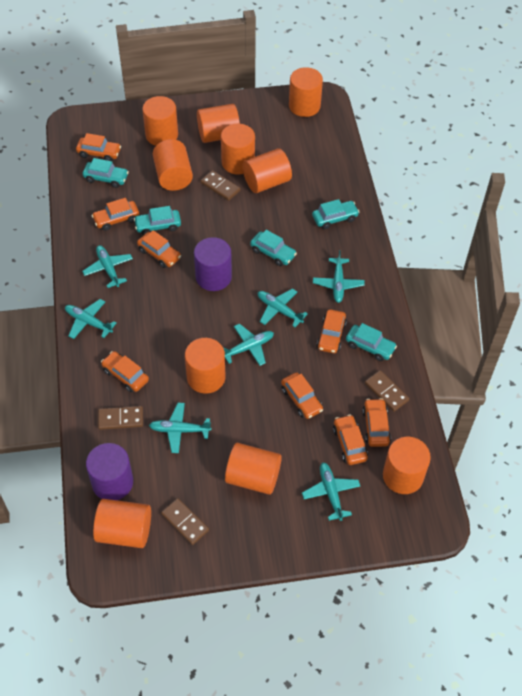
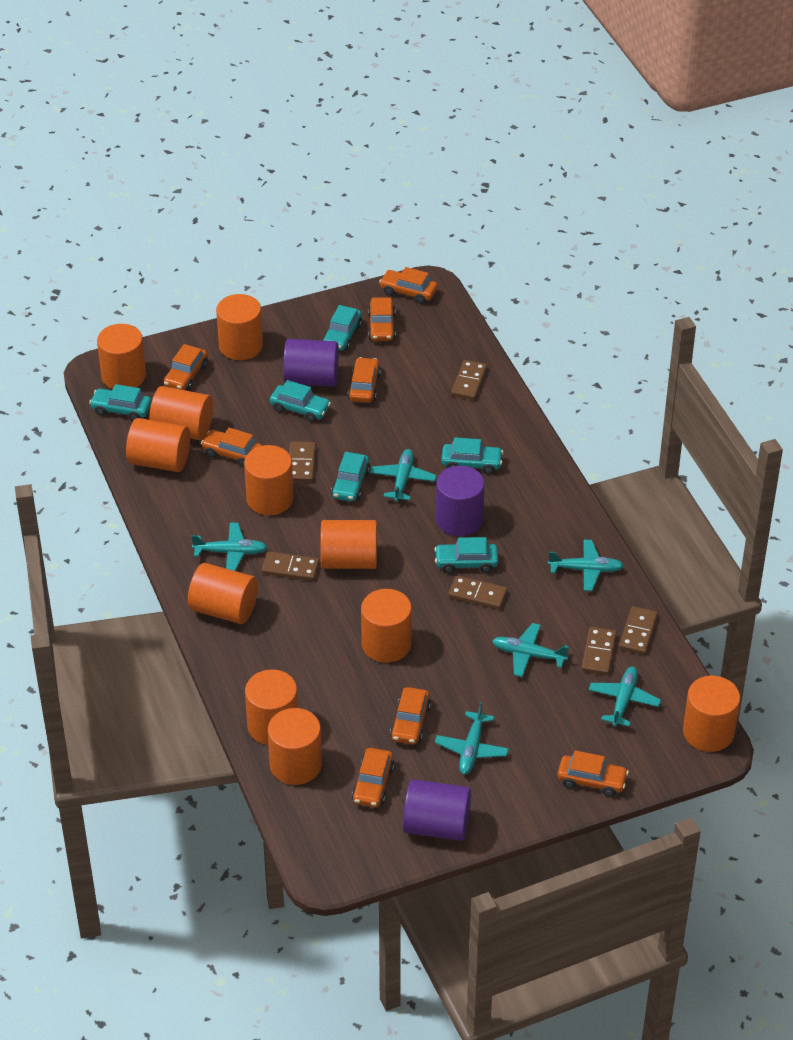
brown domino: 4 -> 6
orange cylinder: 10 -> 11
purple cylinder: 2 -> 3
turquoise car: 5 -> 6
turquoise plane: 7 -> 6

